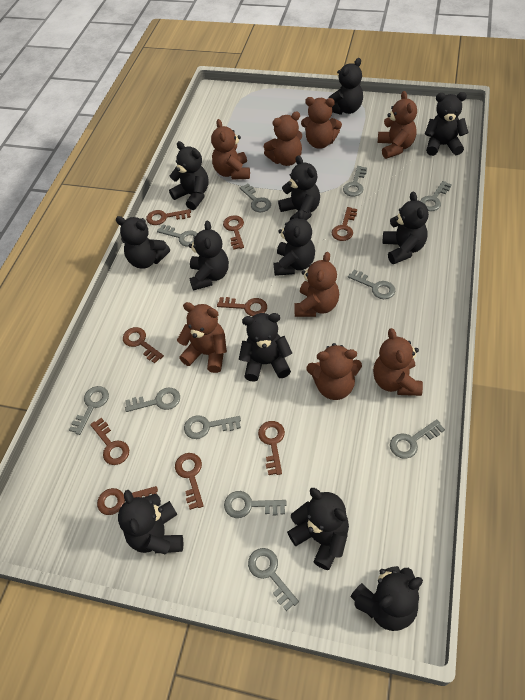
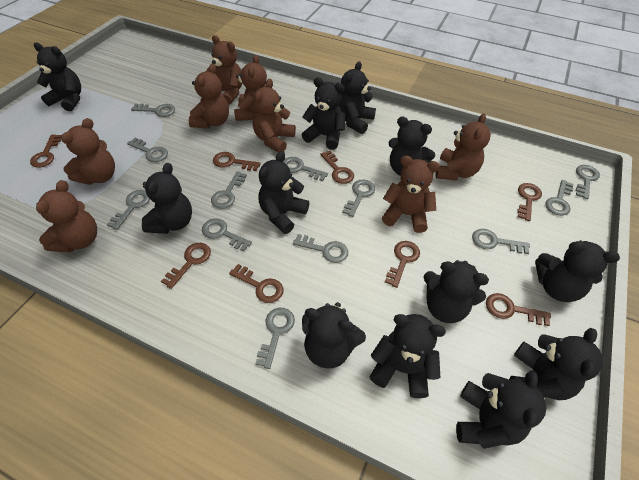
brown key: 9 -> 8
grey key: 11 -> 12

